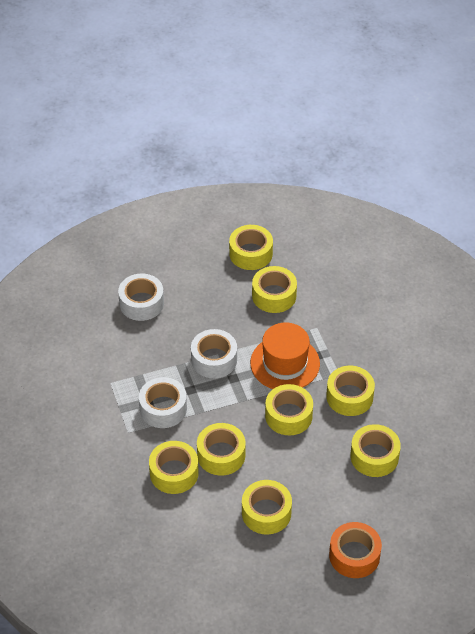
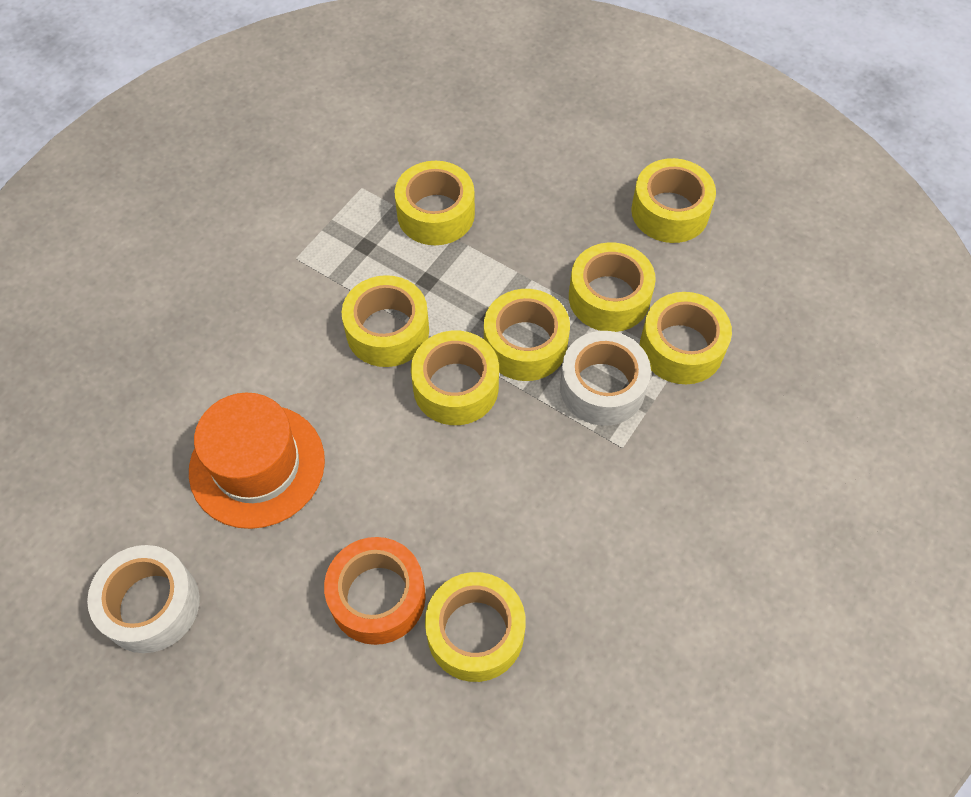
white tape: 3 -> 2

